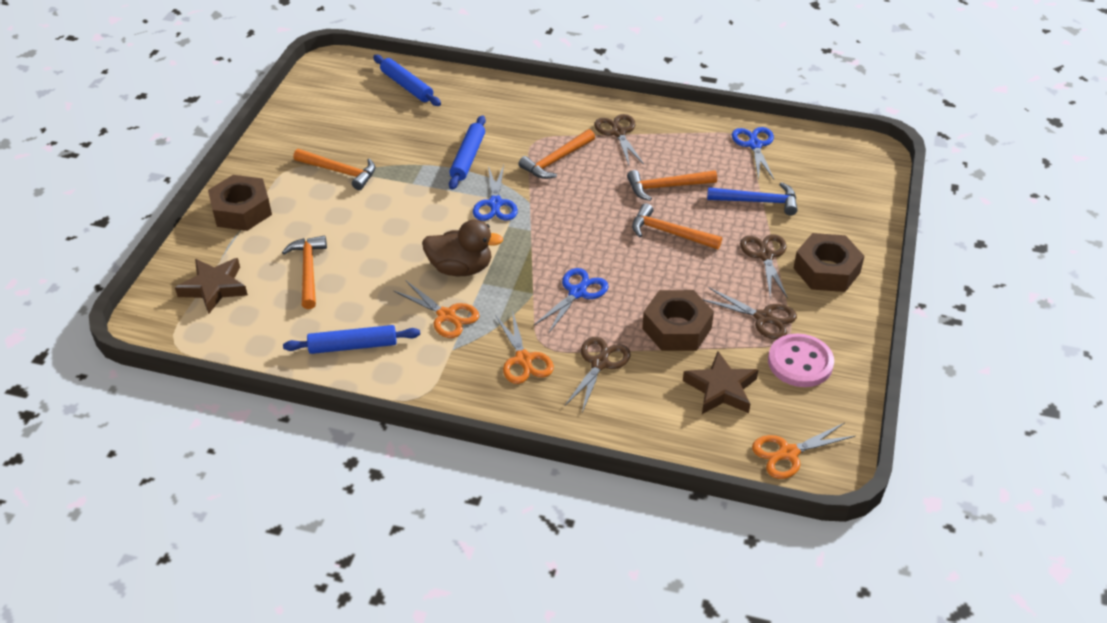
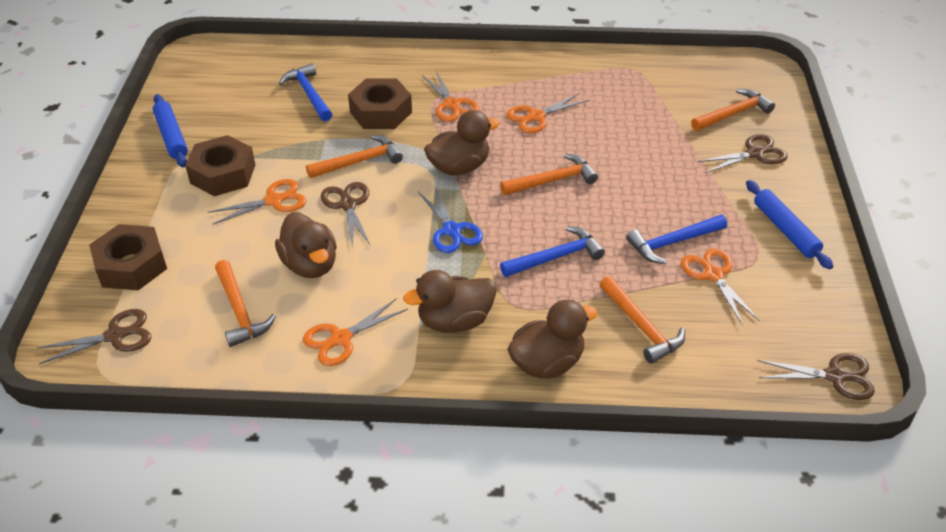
blue hammer: 1 -> 3
blue rolling pin: 3 -> 2
blue scissors: 3 -> 1
brown duck: 1 -> 4
brown star: 2 -> 0
orange scissors: 3 -> 5
pink button: 1 -> 0

